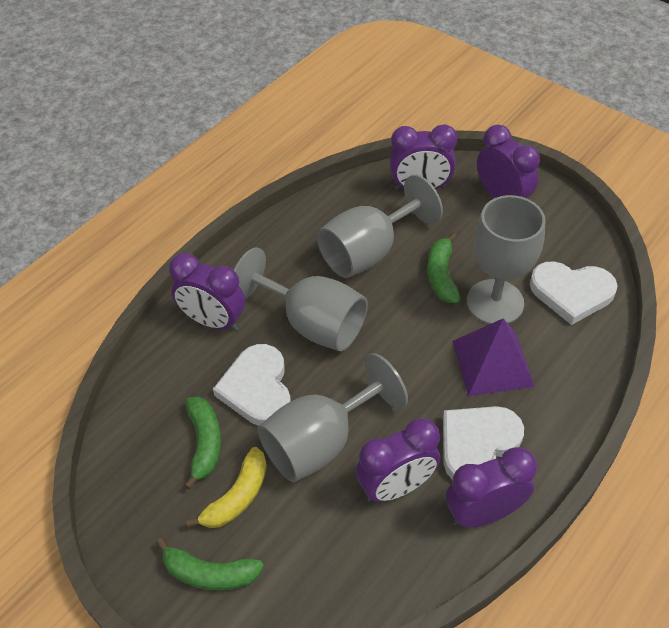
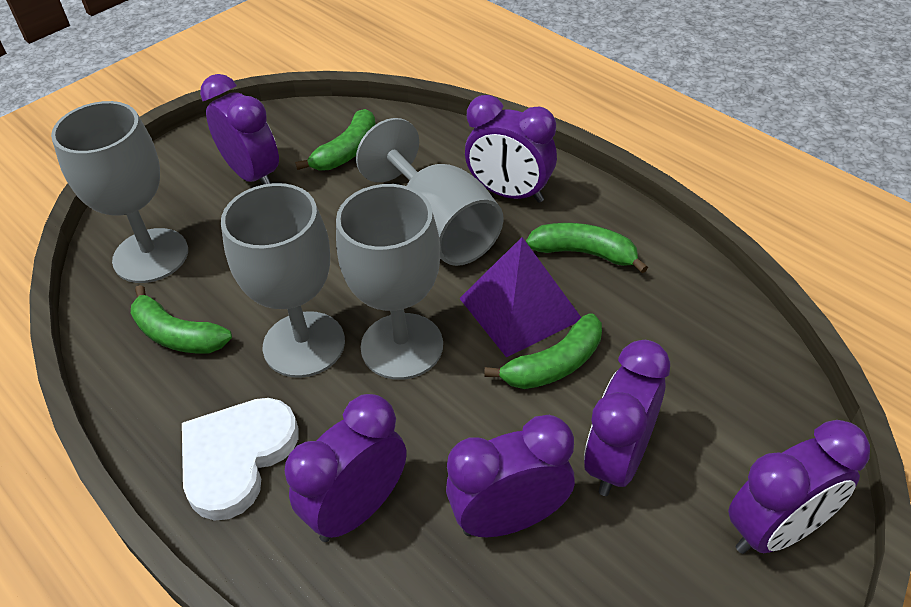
green banana: 3 -> 4
purple clock: 5 -> 6
white heart: 3 -> 1
yellow banana: 1 -> 0

